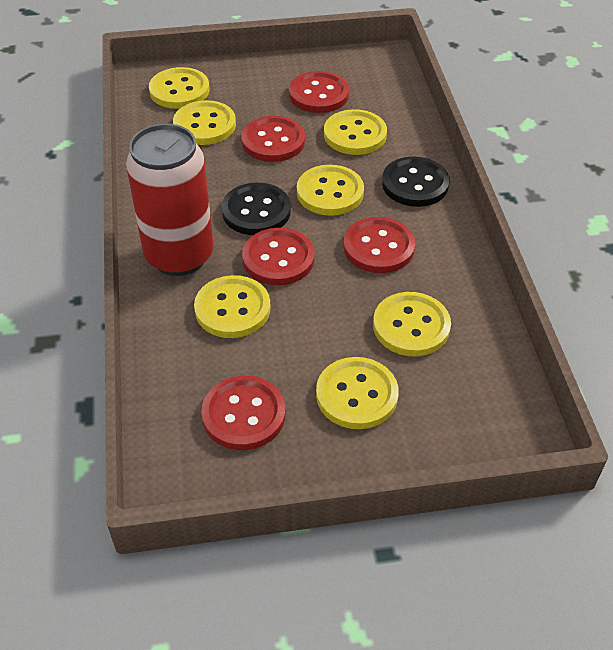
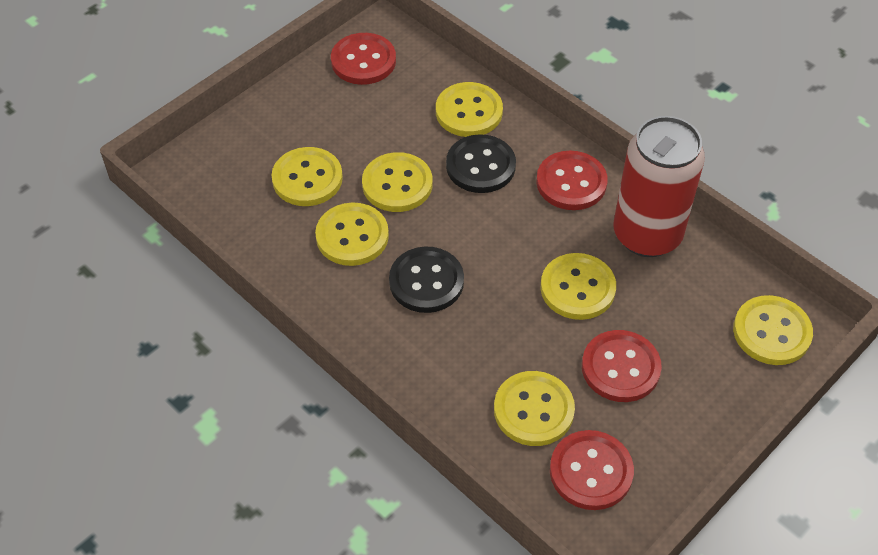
red button: 5 -> 4

